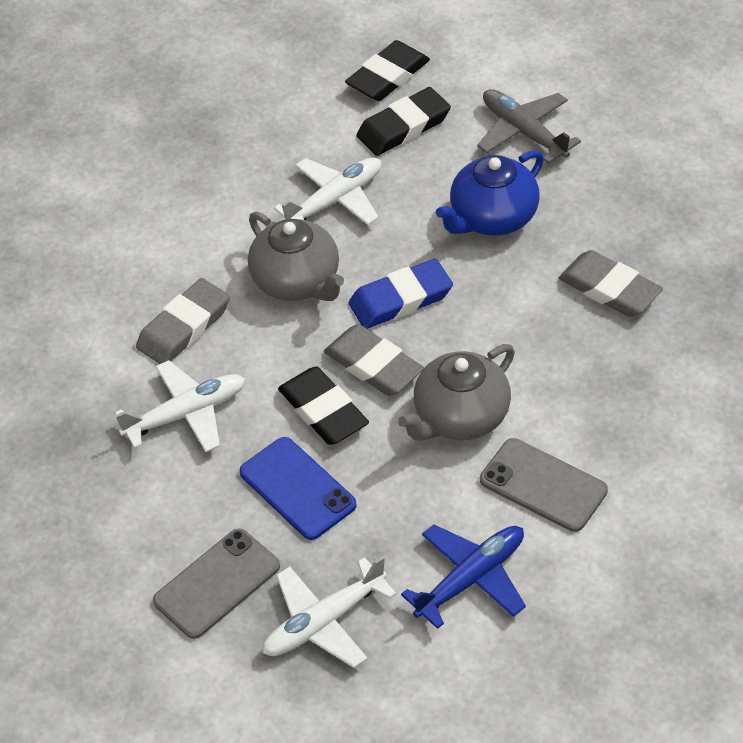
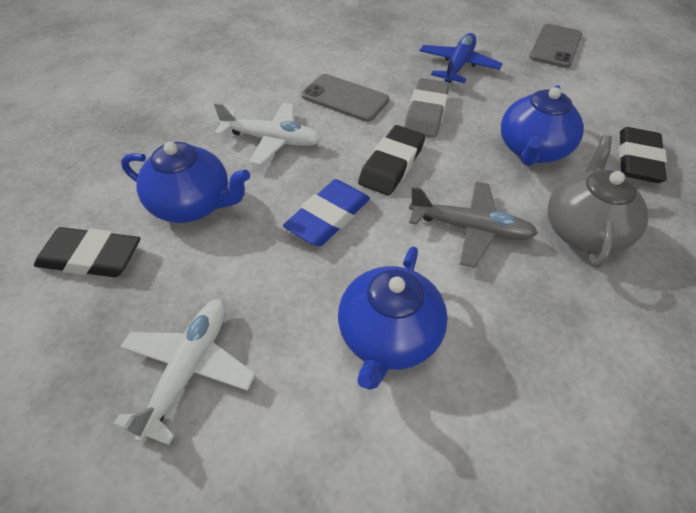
blue phone: 1 -> 0
blue teapot: 1 -> 3
grey eraser: 3 -> 1
grey teapot: 2 -> 1
white plane: 3 -> 2

